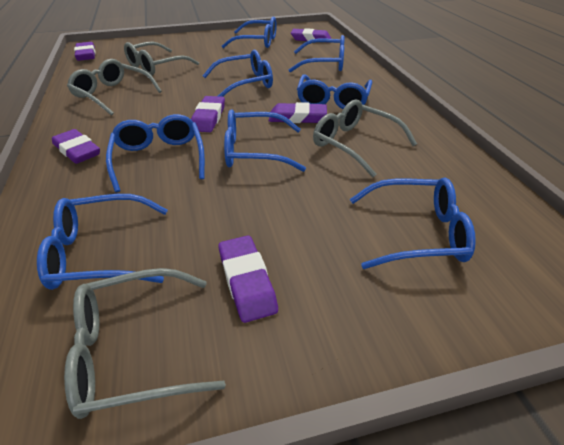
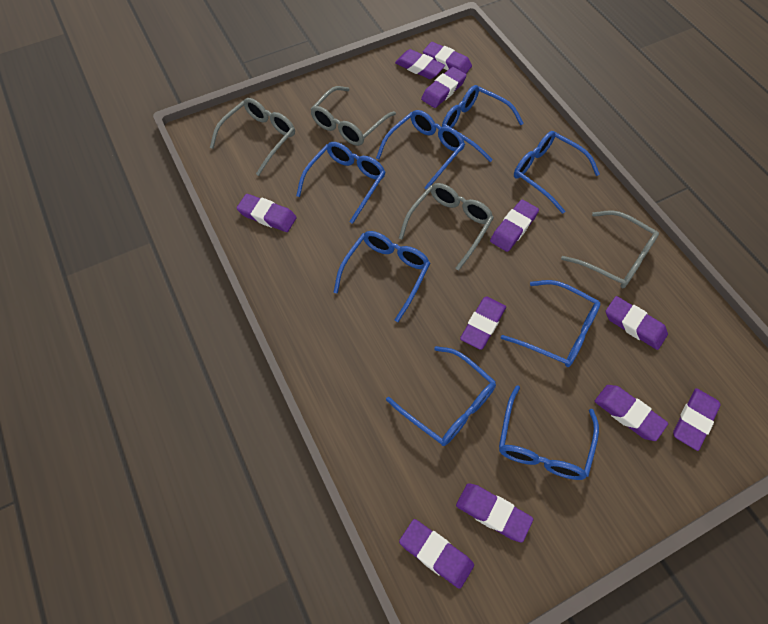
purple eraser: 6 -> 11

